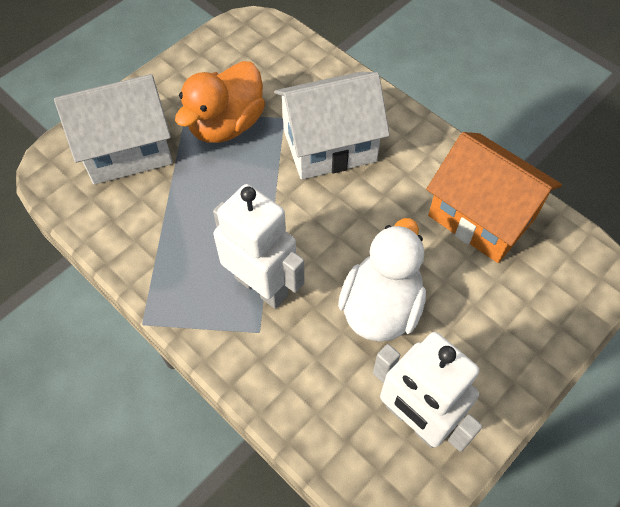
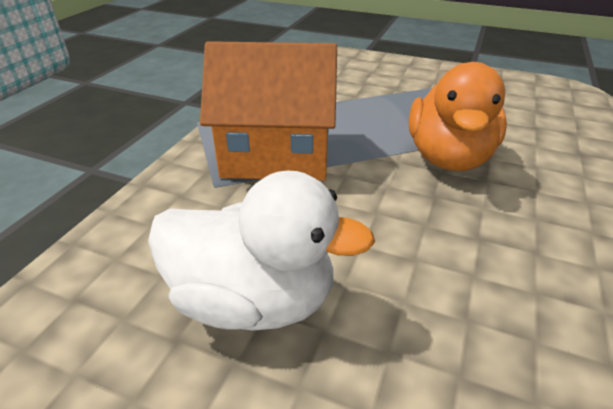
white house: 2 -> 0
white robot: 2 -> 0

